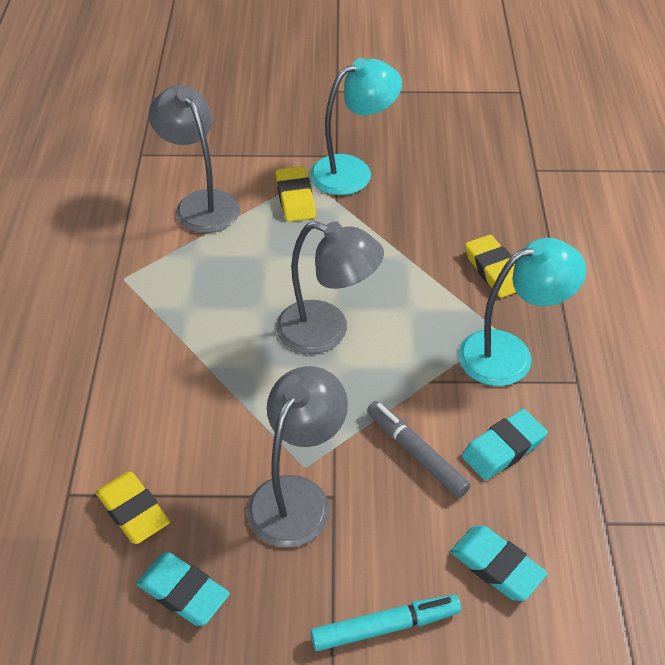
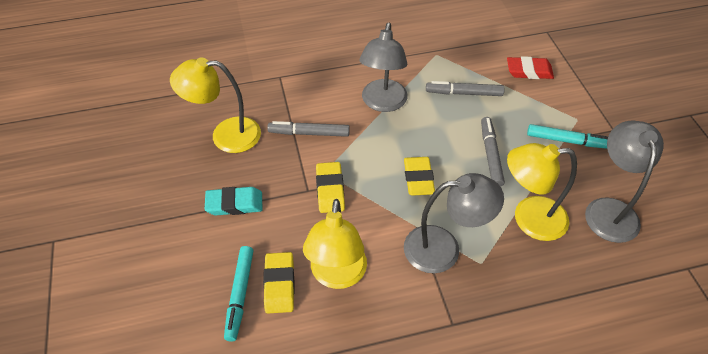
grey marker: 1 -> 3
red eraser: 0 -> 1
turquoise eraser: 3 -> 1
turquoise lamp: 2 -> 0
turquoise marker: 1 -> 2
yellow lamp: 0 -> 3

